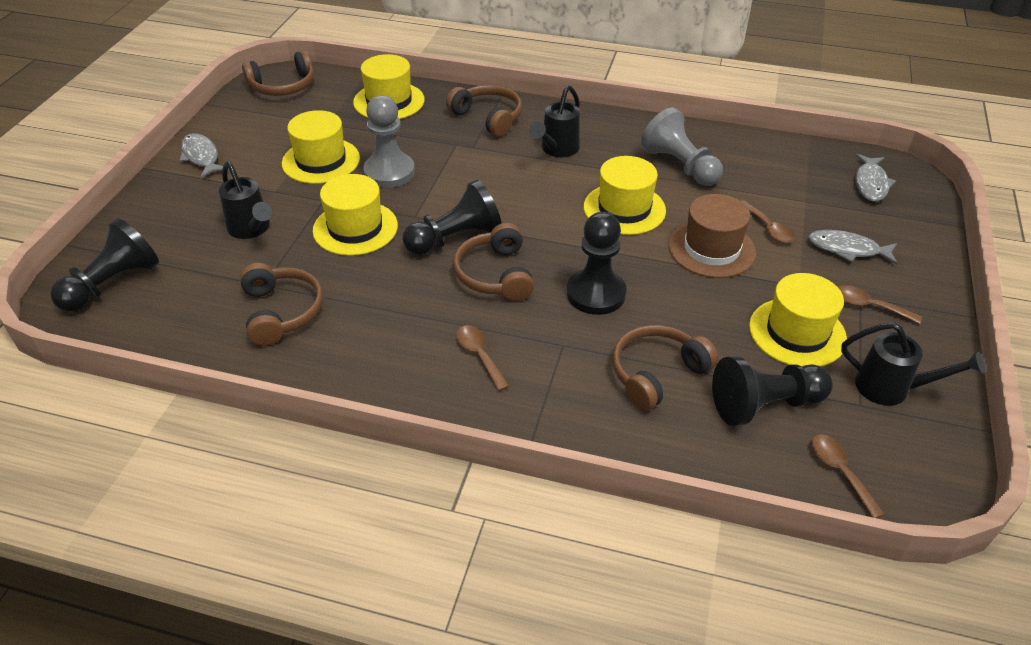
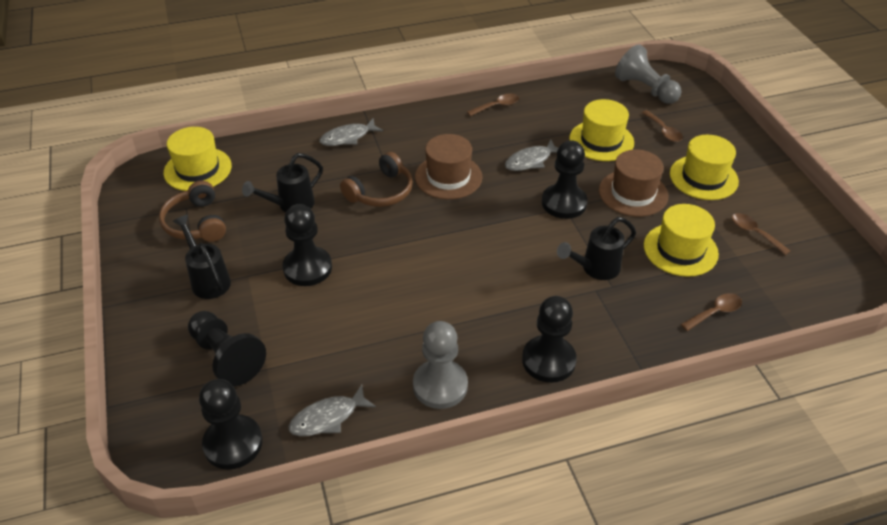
black pawn: 4 -> 5
brown hat: 1 -> 2
brown headphones: 5 -> 2
yellow hat: 5 -> 4

